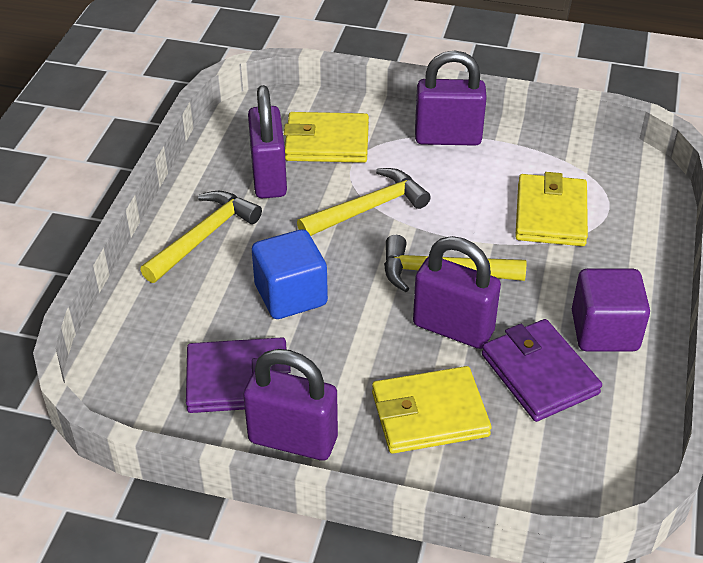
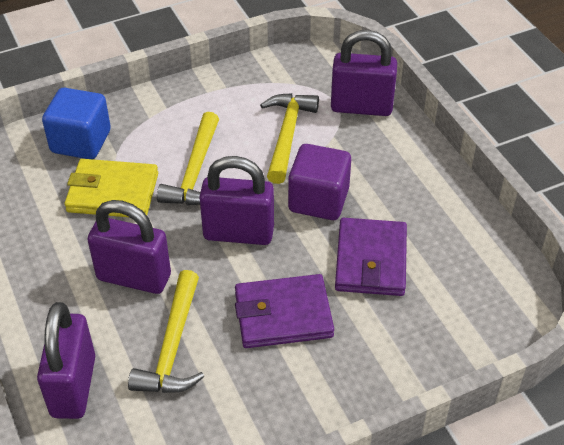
yellow wallet: 3 -> 1

